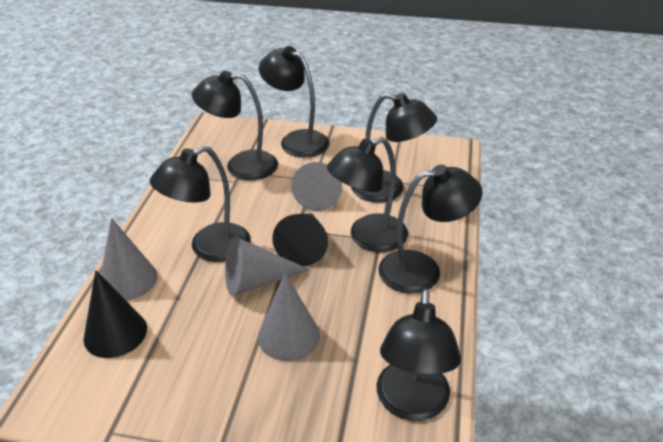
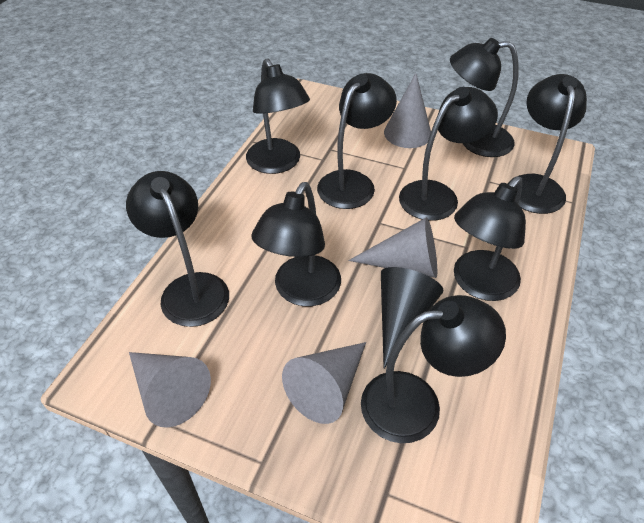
black cone: 2 -> 1
black lamp: 7 -> 9

